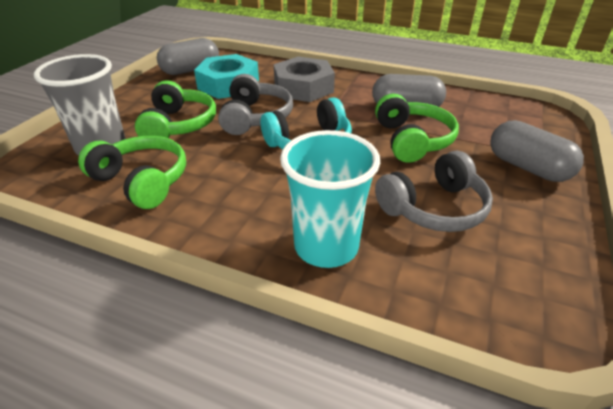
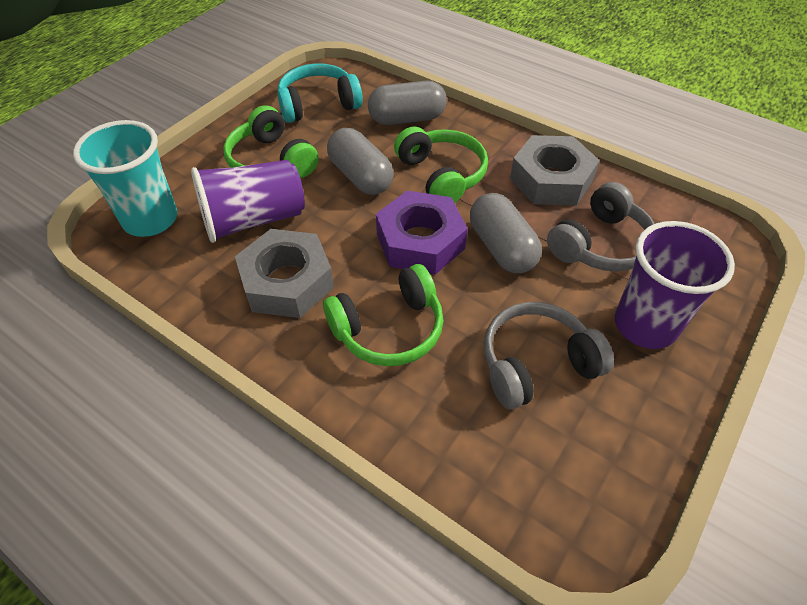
grey cup: 1 -> 0
grey nut: 1 -> 2
purple cup: 0 -> 2
purple nut: 0 -> 1
turquoise nut: 1 -> 0

